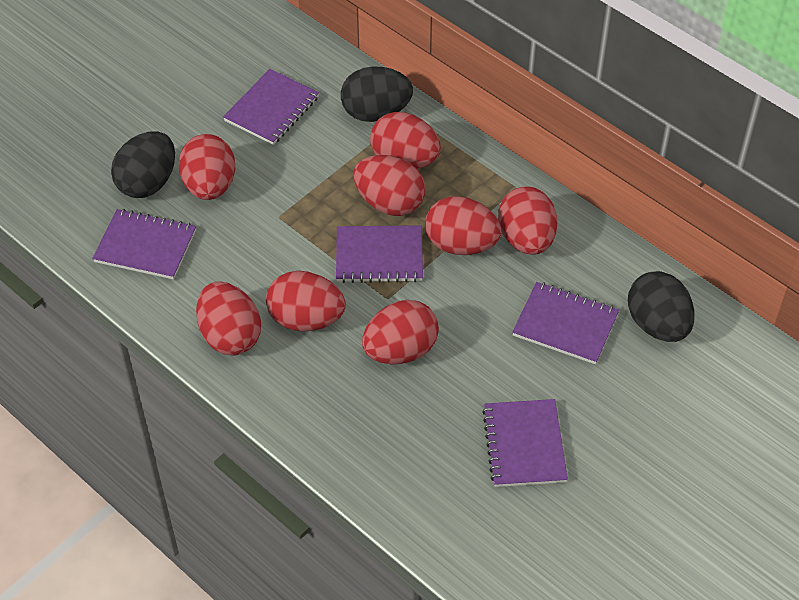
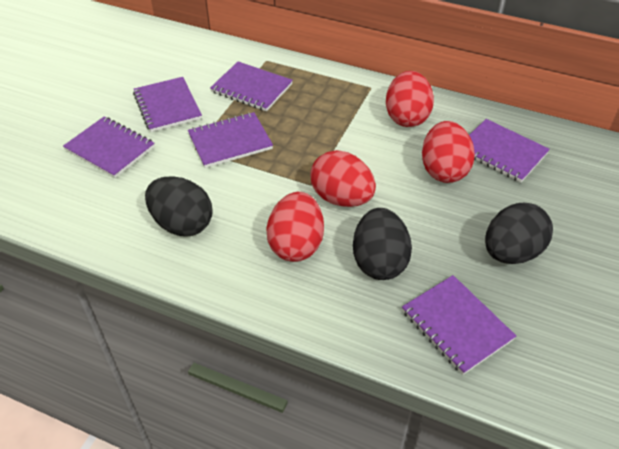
purple notebook: 5 -> 6
red egg: 8 -> 4

